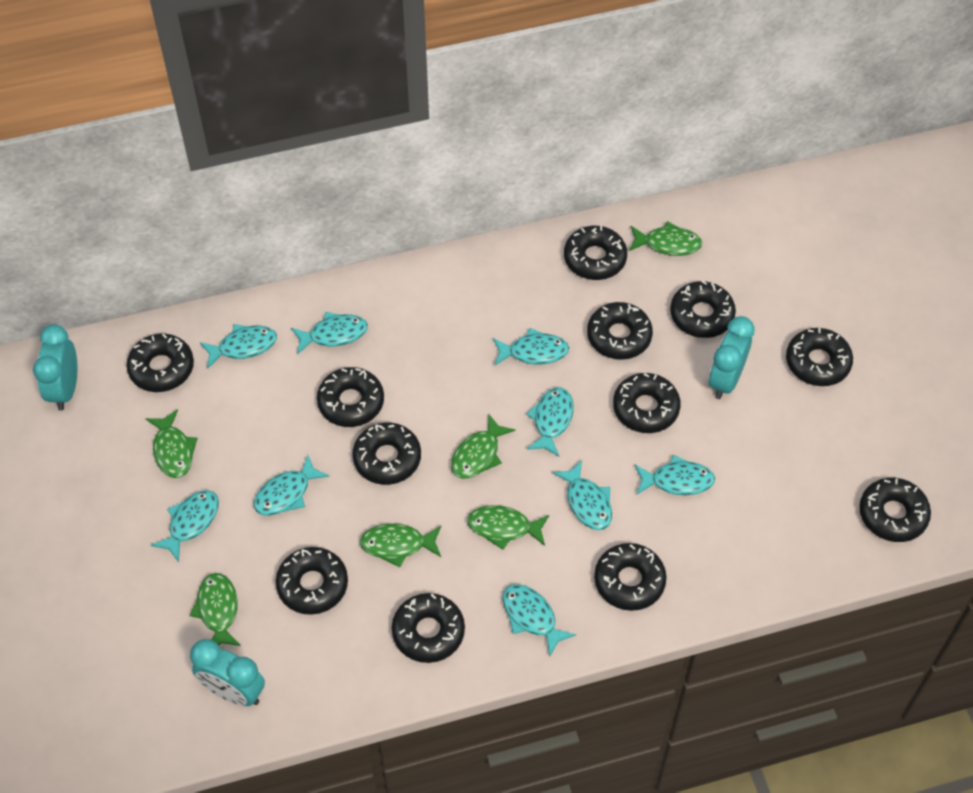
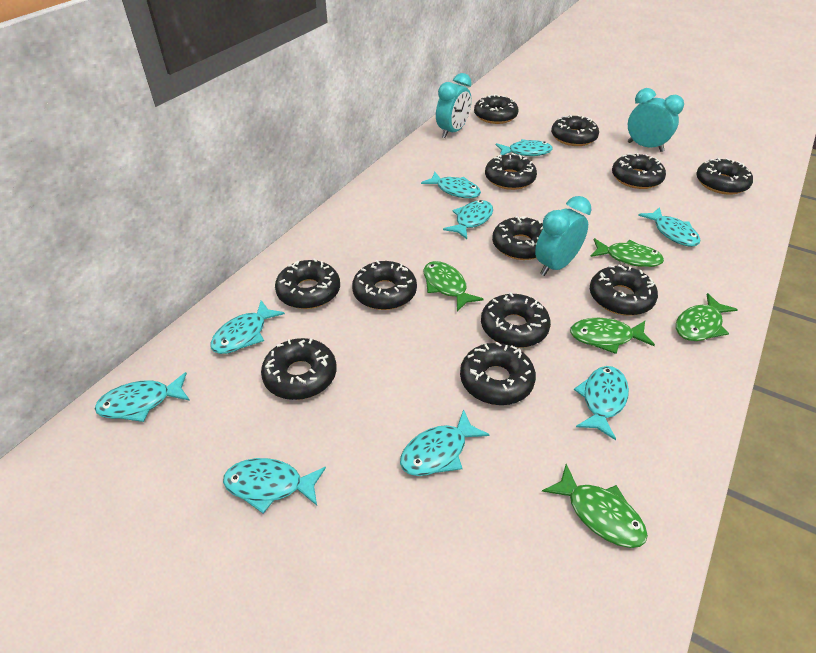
green fish: 6 -> 5

